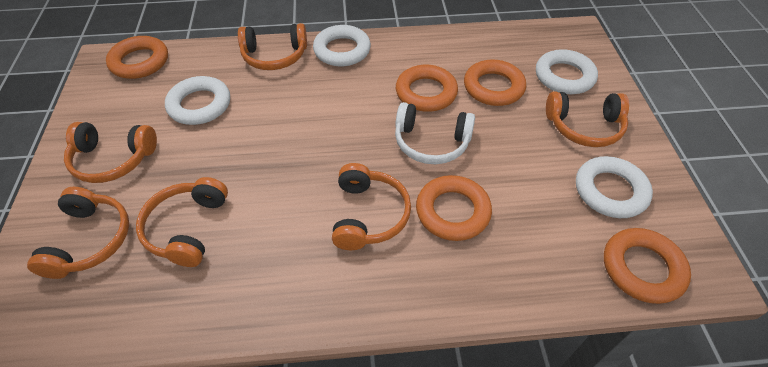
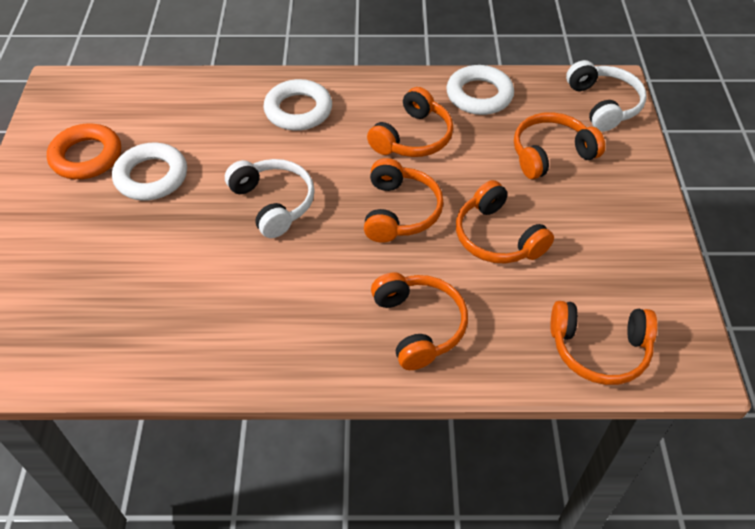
orange ring: 5 -> 1
white headphones: 1 -> 2
white ring: 4 -> 3

